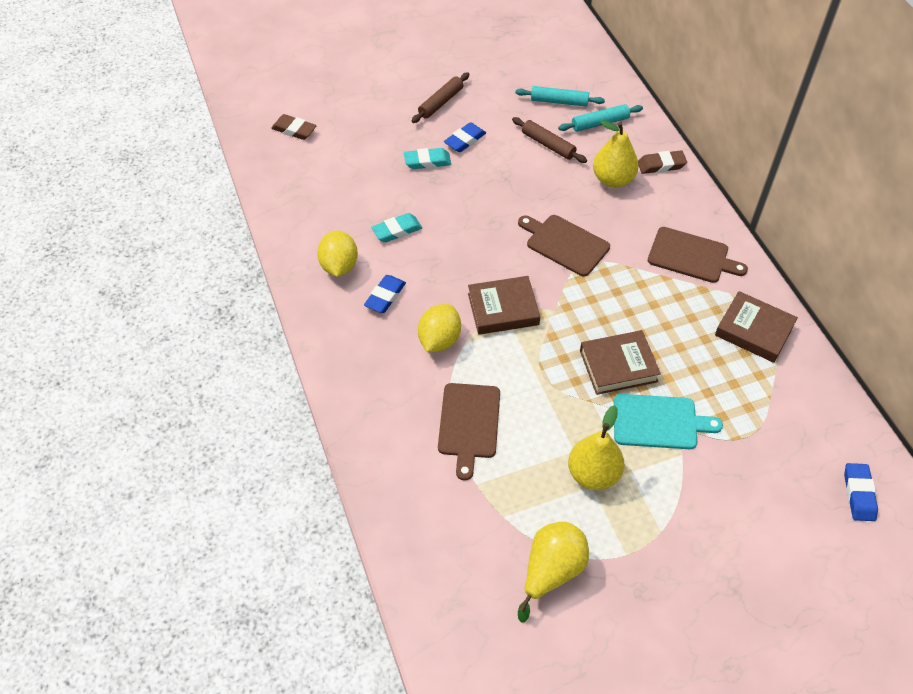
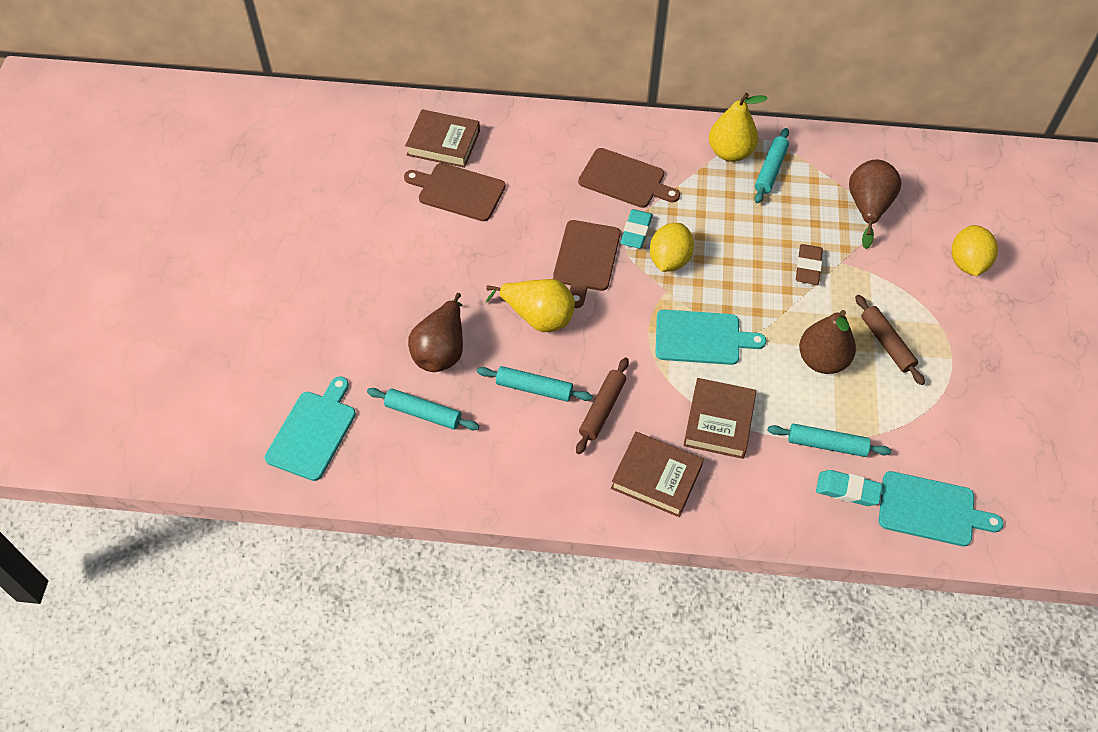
blue eraser: 3 -> 0
brown eraser: 2 -> 1
brown pear: 0 -> 3
turquoise cutting board: 1 -> 3
turquoise rolling pin: 2 -> 4
yellow pear: 3 -> 2

